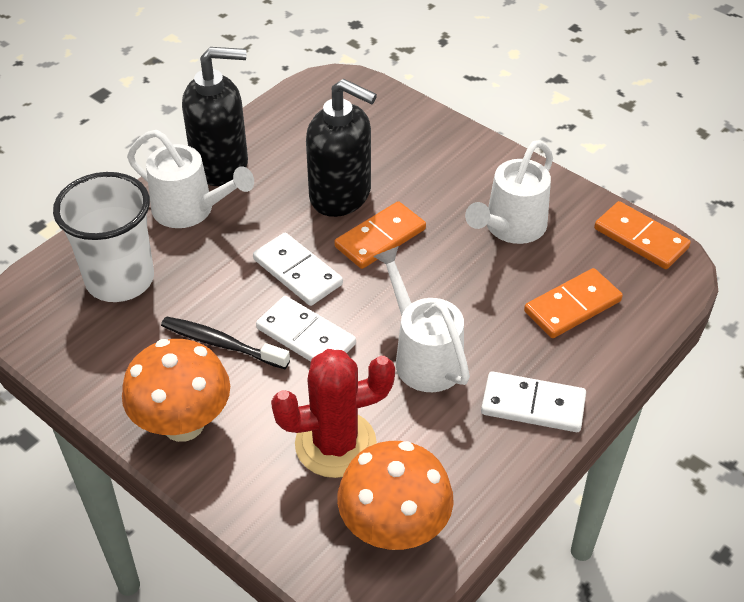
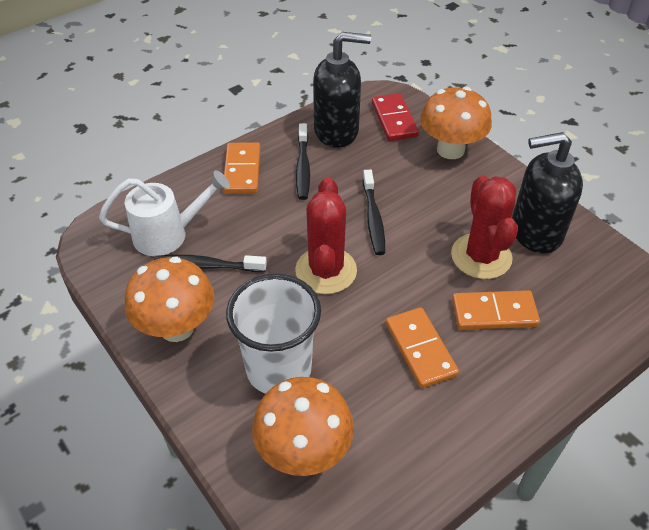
black toothbrush: 1 -> 3
orange mushroom: 2 -> 3
red cactus: 1 -> 2
red domino: 0 -> 1
white domino: 3 -> 0
white watering can: 3 -> 1

